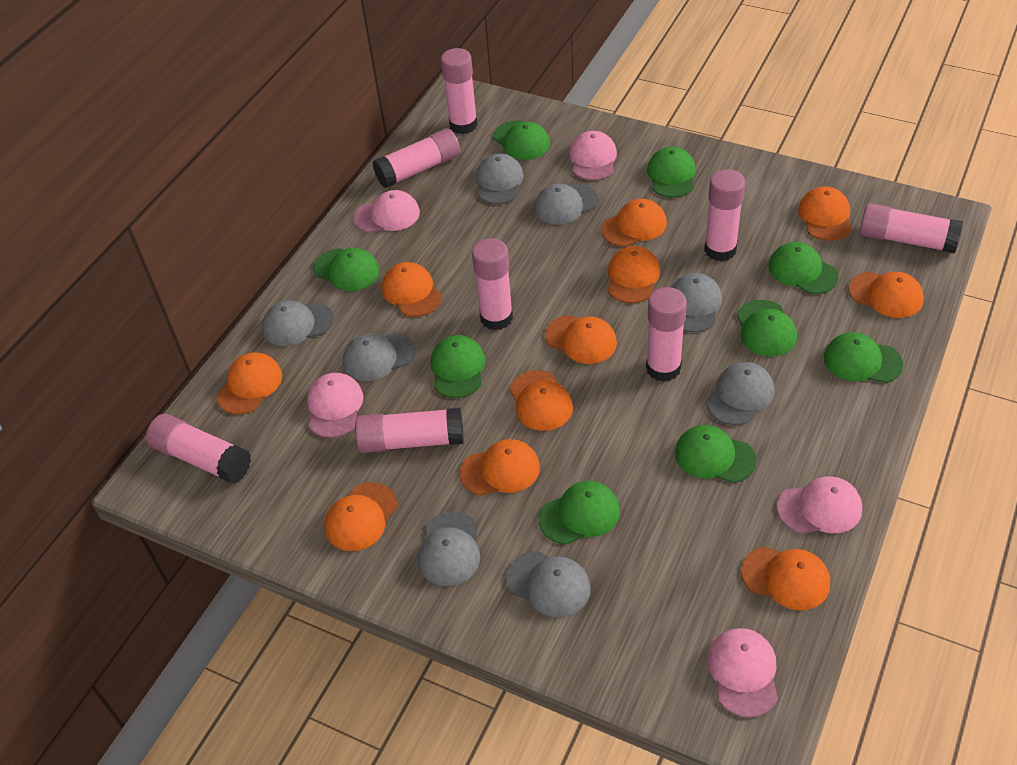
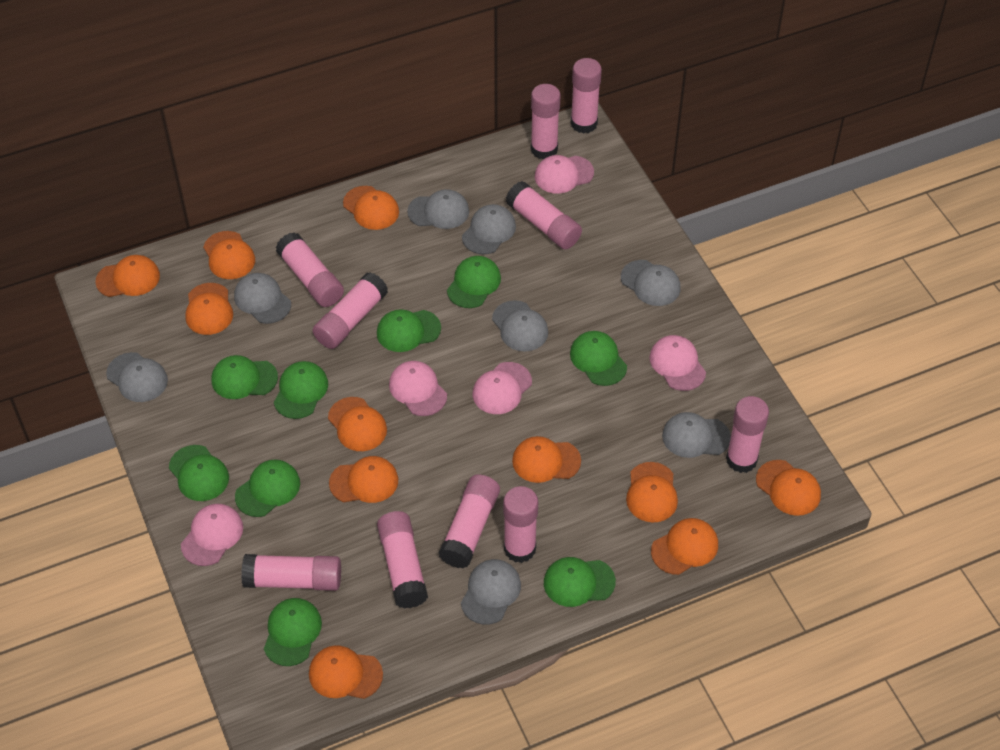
pink glue stick: 8 -> 10

